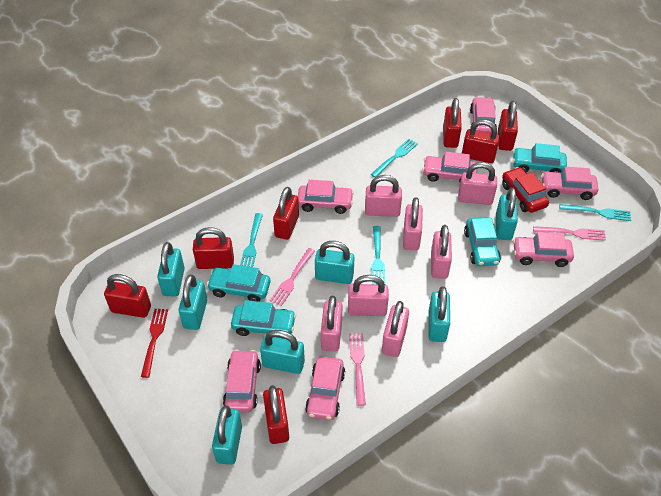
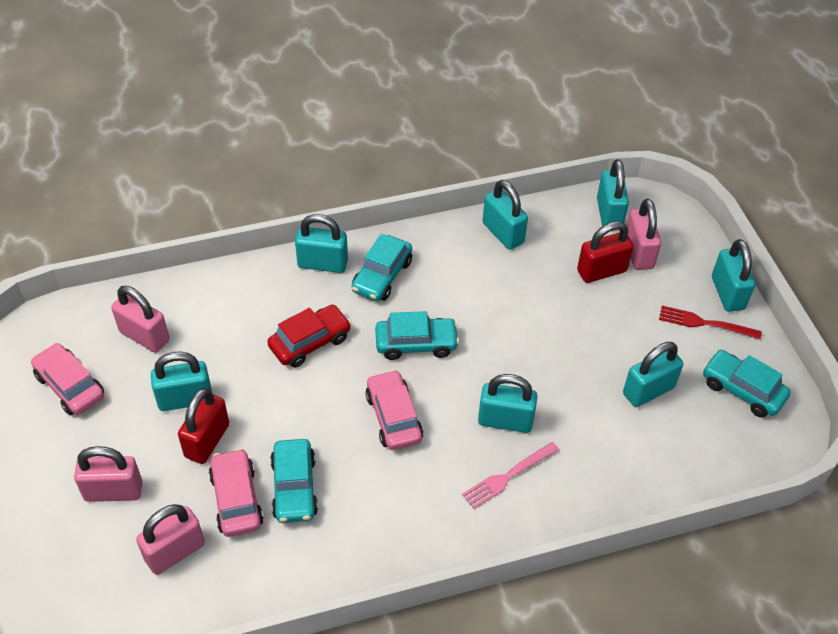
pink car: 7 -> 3
pink fork: 3 -> 1
pink padlock: 7 -> 4
red padlock: 7 -> 2
turquoise fork: 4 -> 0

